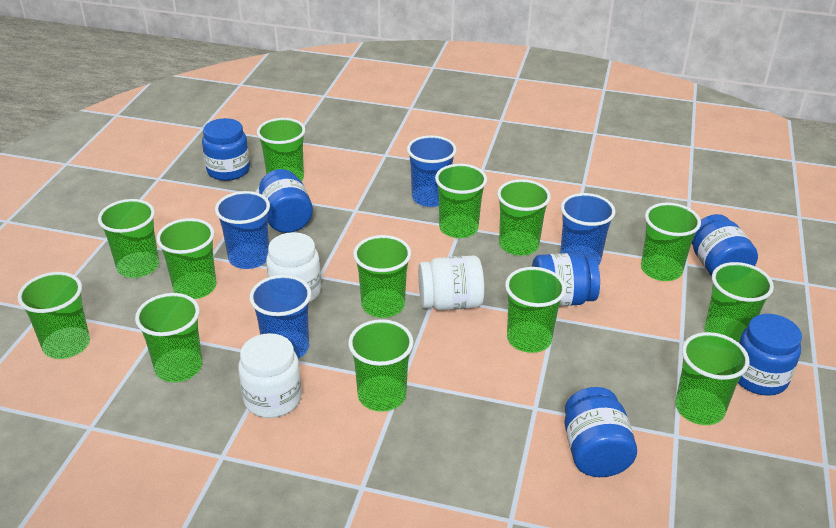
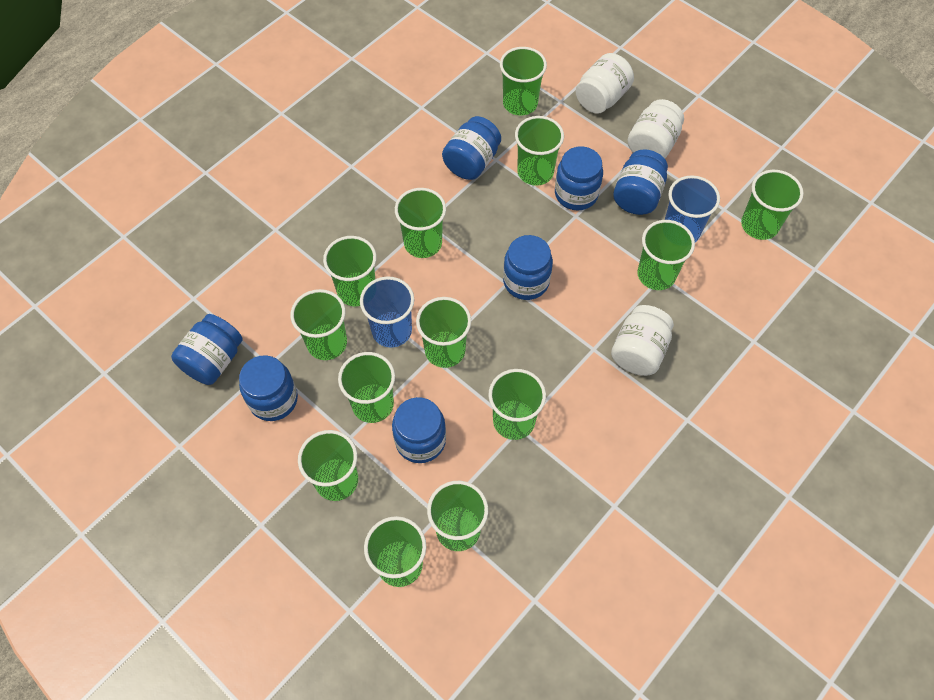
blue cup: 4 -> 2
blue jar: 6 -> 7

